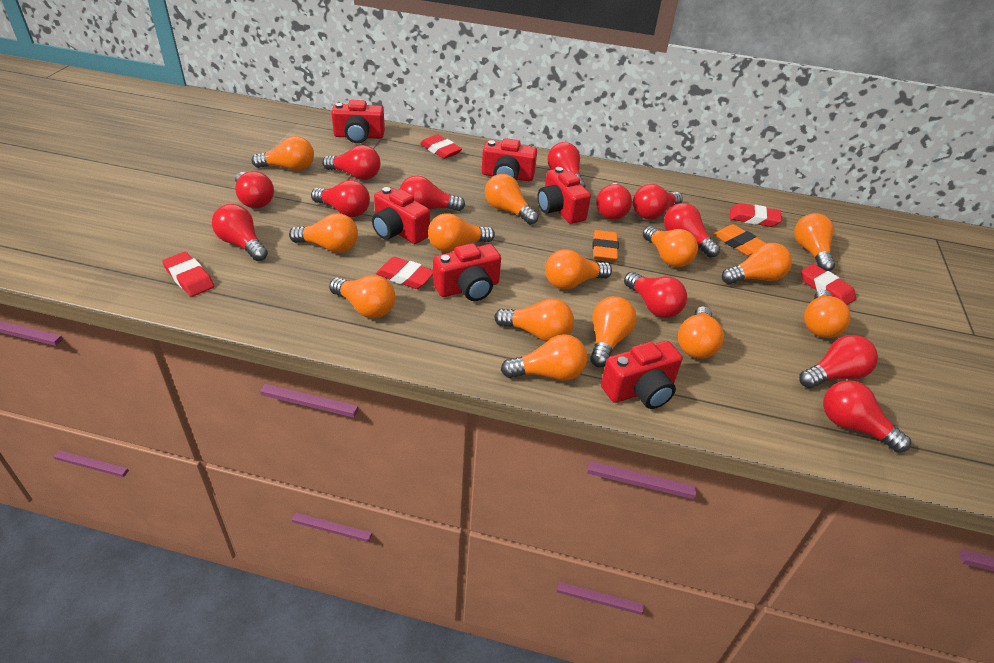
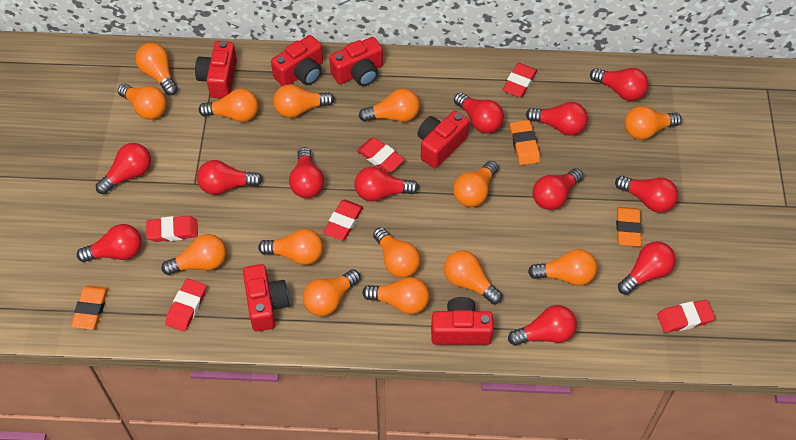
orange eraser: 2 -> 3
red eraser: 5 -> 6

